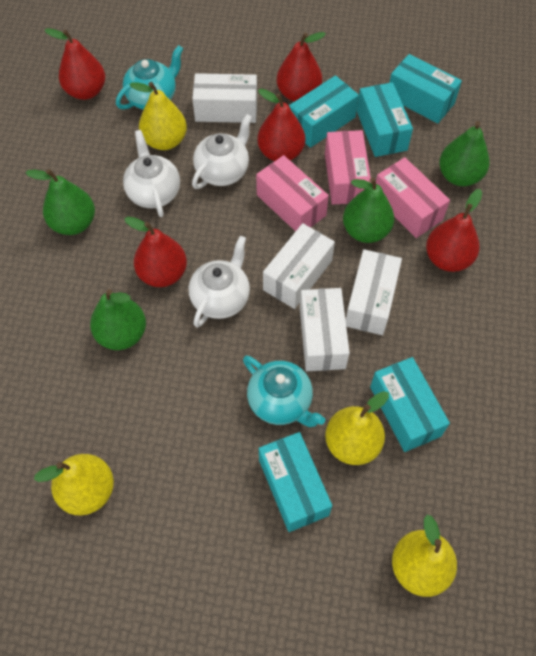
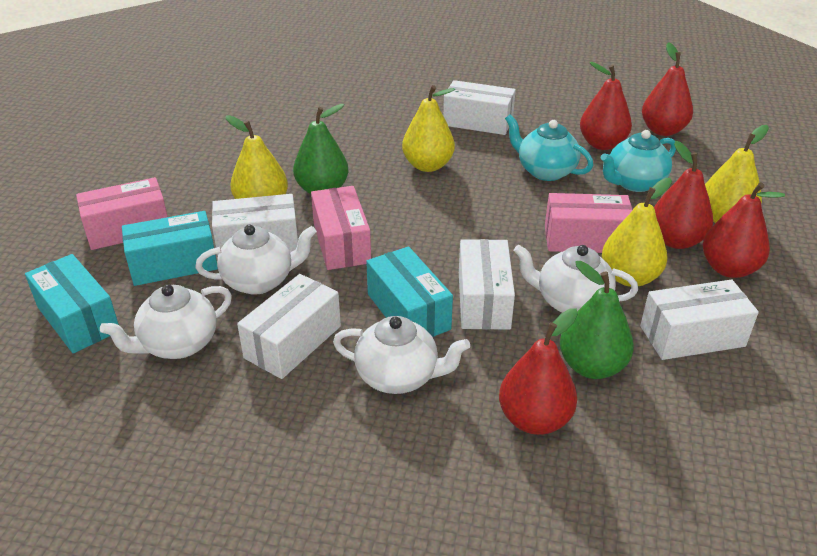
green pear: 4 -> 2
turquoise box: 5 -> 3
white box: 4 -> 5
white teapot: 3 -> 4

